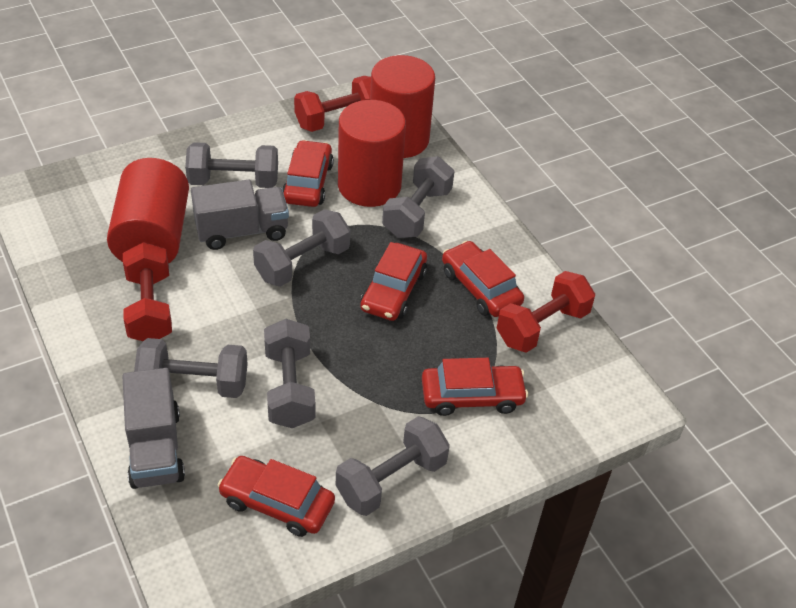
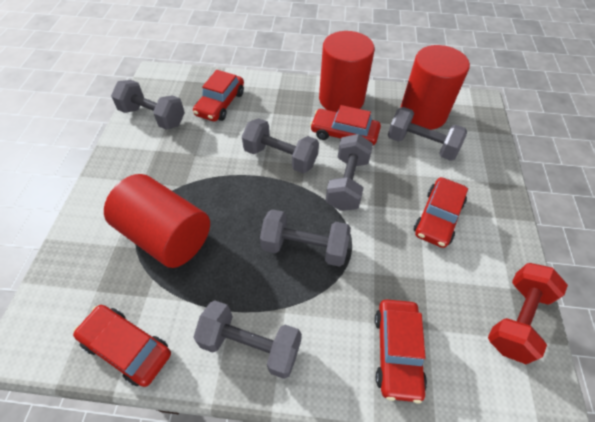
grey truck: 2 -> 0
red dumbbell: 3 -> 1

